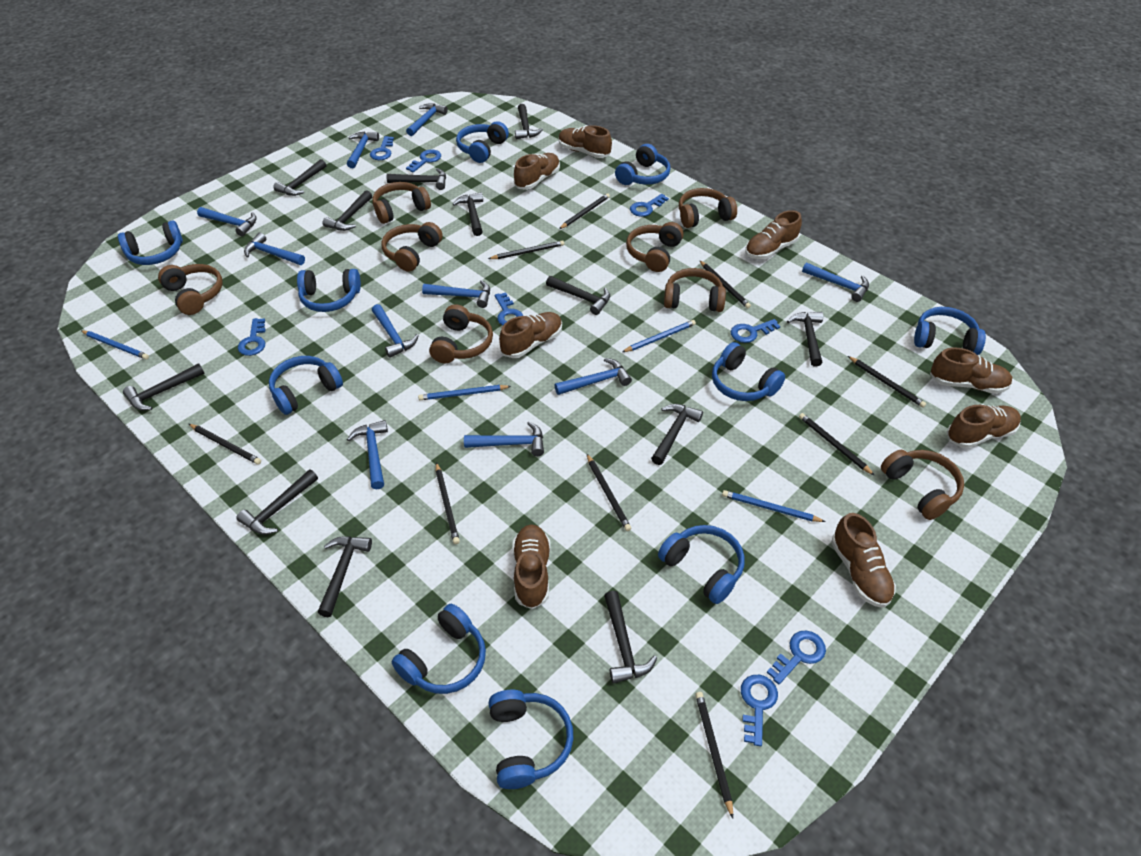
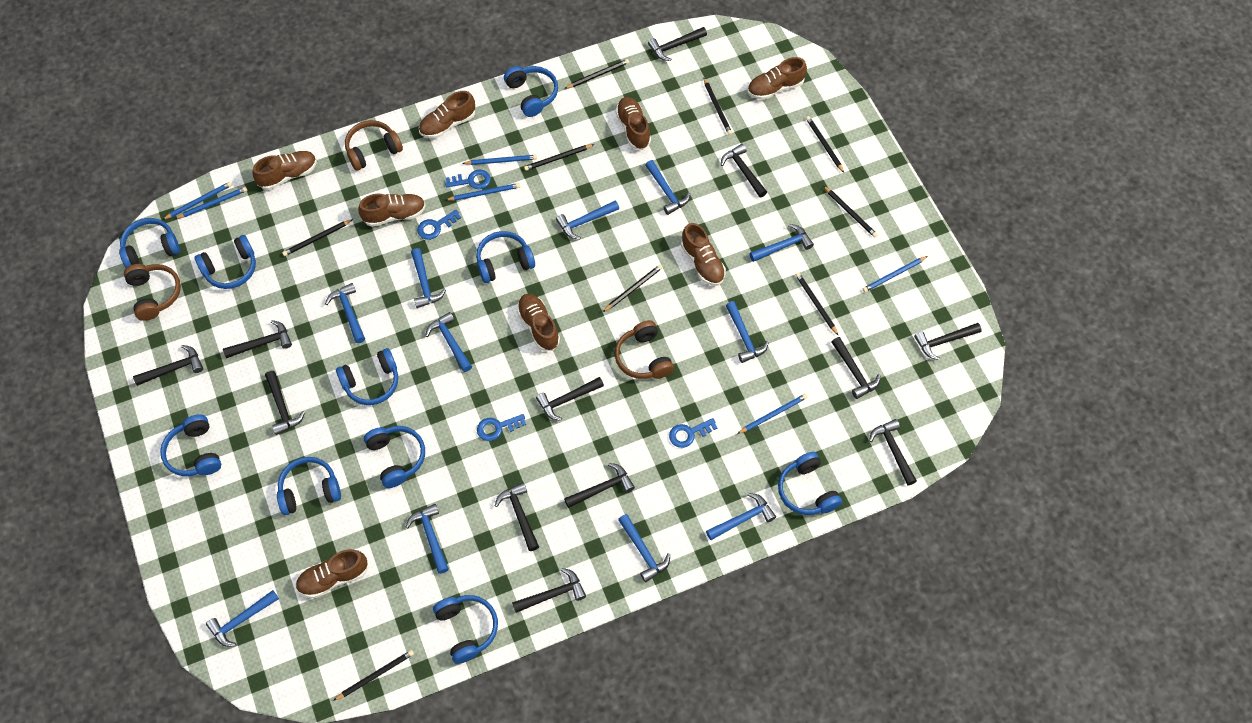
blue hammer: 10 -> 11
blue key: 8 -> 4
blue pencil: 4 -> 6
brown headphones: 8 -> 3

